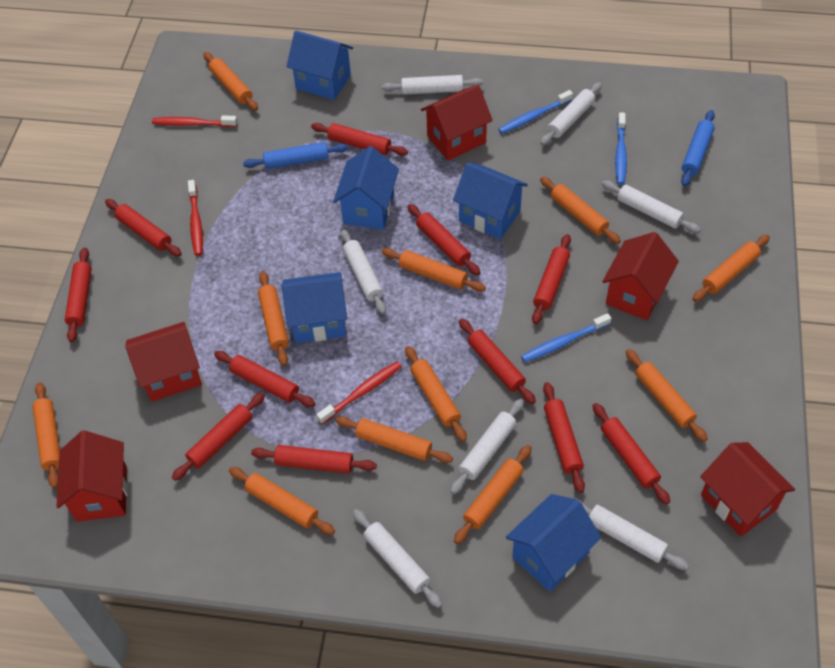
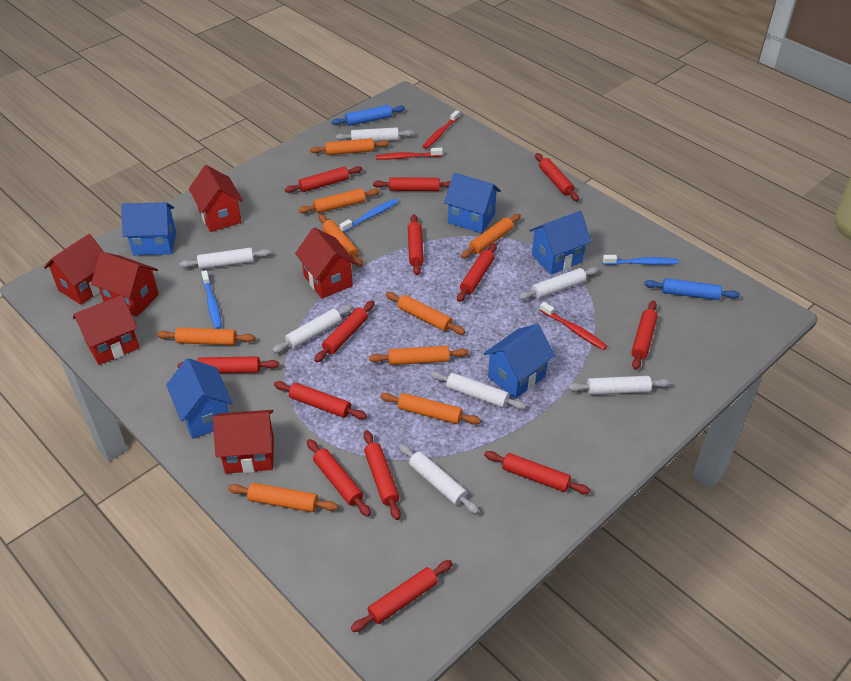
orange rolling pin: 11 -> 9
red house: 5 -> 6
red rolling pin: 11 -> 13

